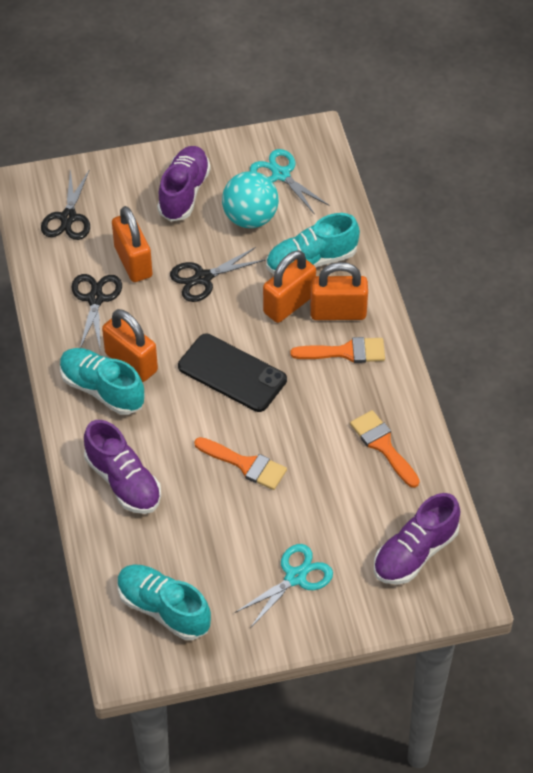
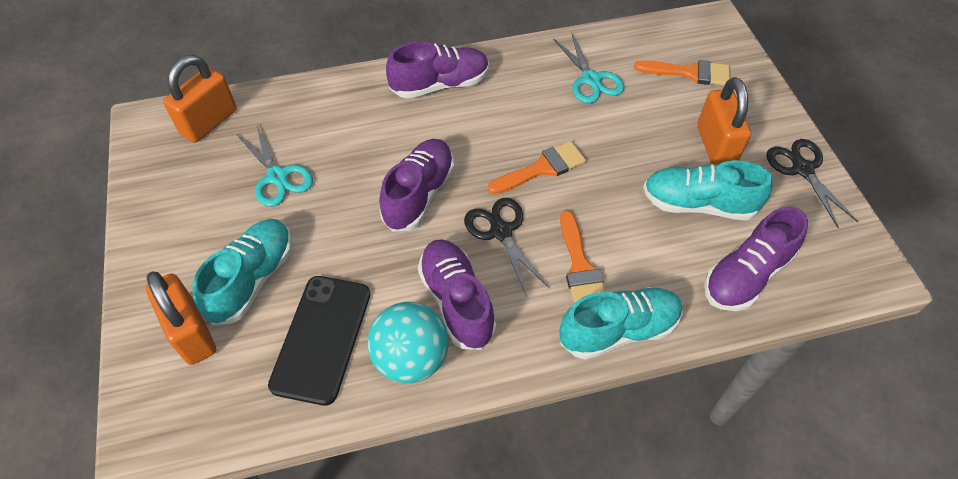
black scissors: 3 -> 2
orange padlock: 4 -> 3
purple shoe: 3 -> 4

